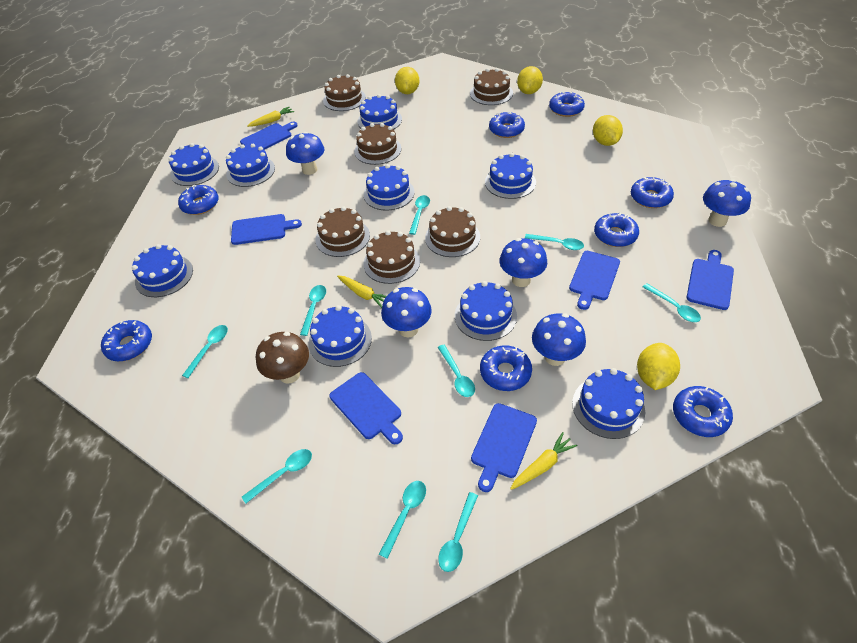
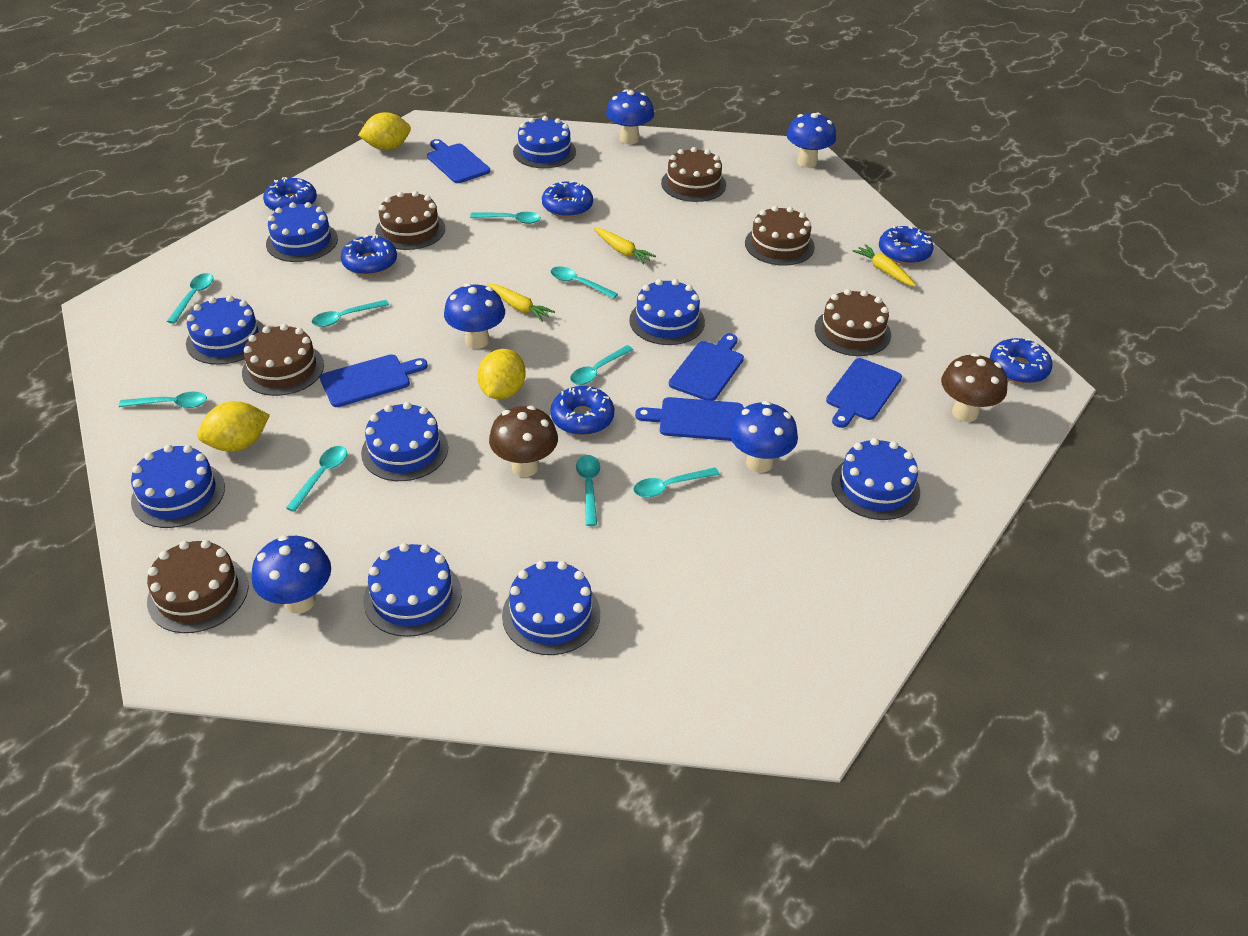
blue cutting board: 6 -> 5
blue donut: 8 -> 6
brown mushroom: 1 -> 2
yellow lemon: 4 -> 3

